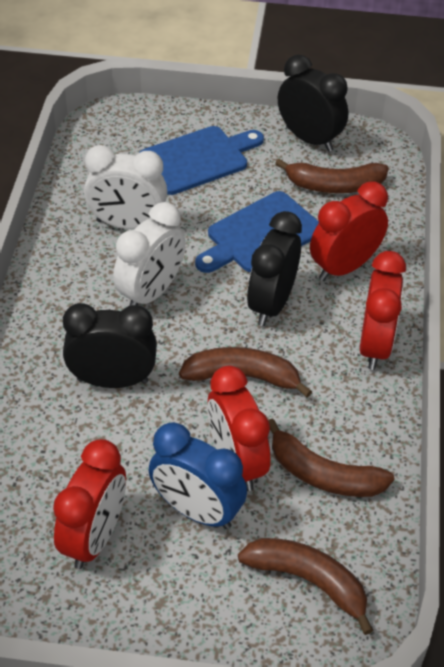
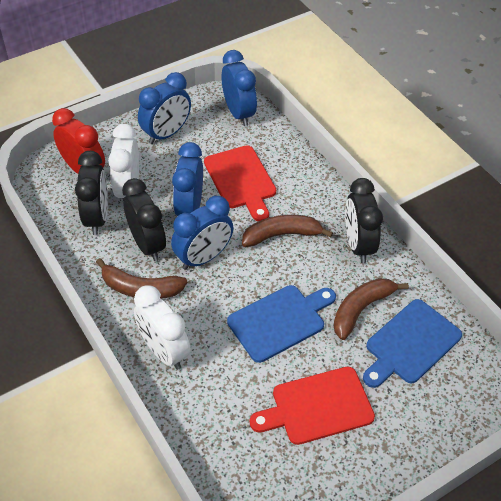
blue clock: 1 -> 4
brown banana: 4 -> 3
red clock: 4 -> 1
red cutting board: 0 -> 2

